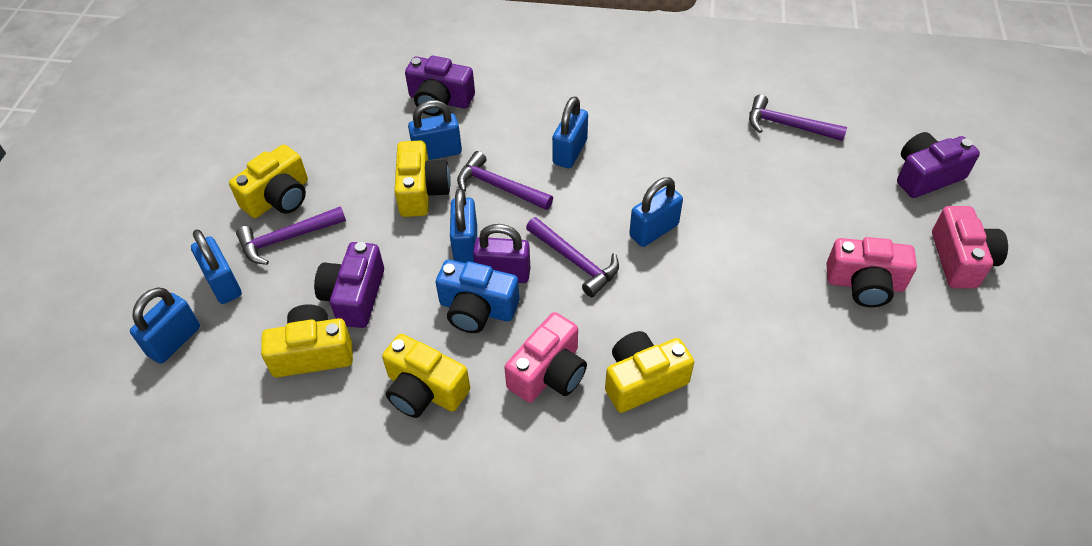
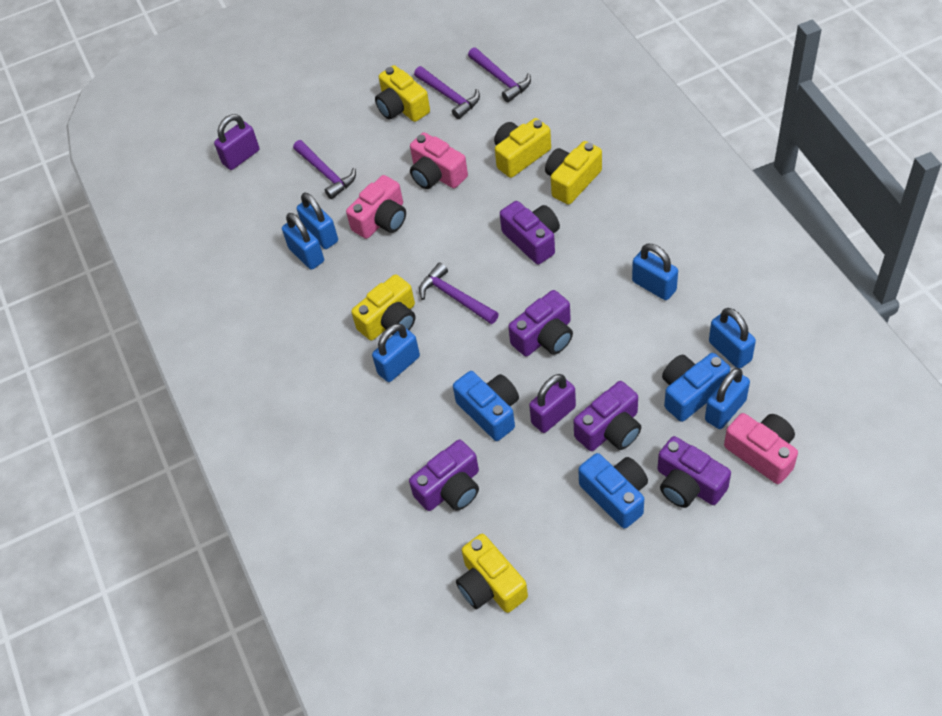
blue camera: 1 -> 3
purple camera: 3 -> 5
purple padlock: 1 -> 2

